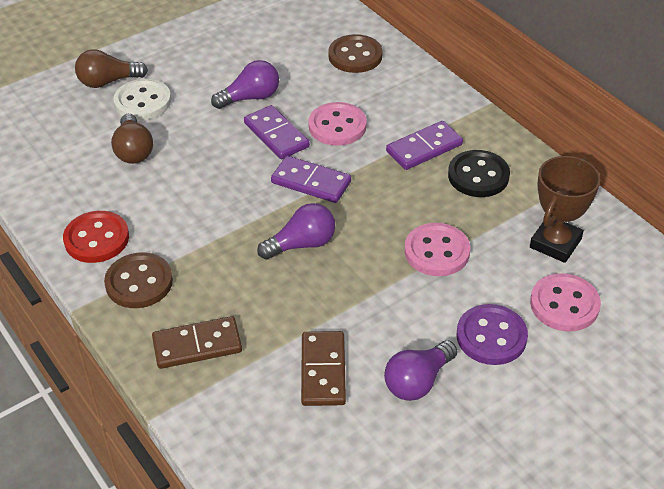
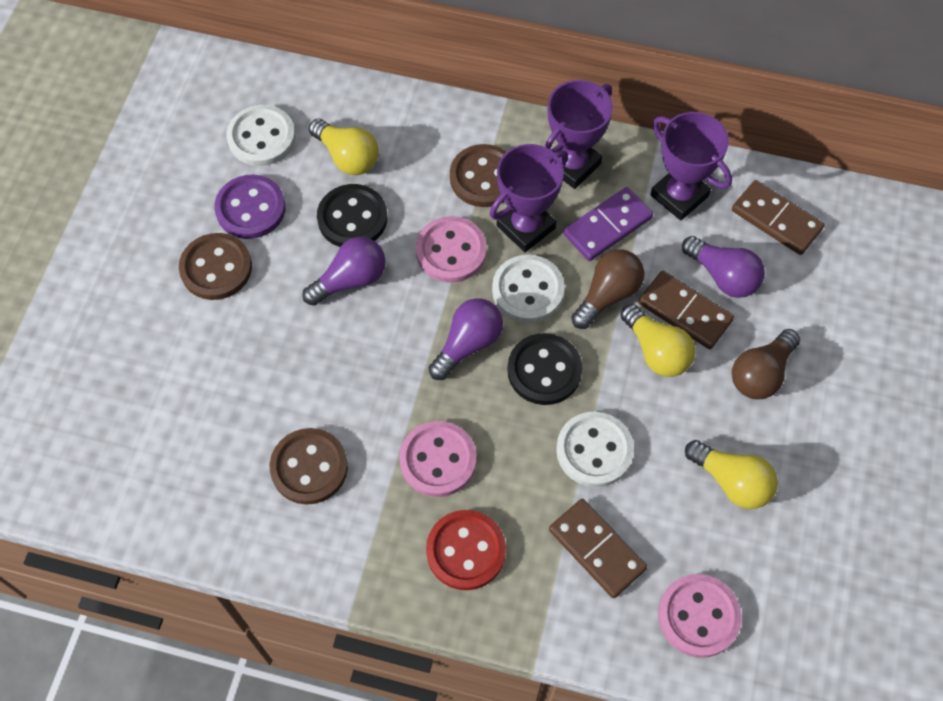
black button: 1 -> 2
brown button: 2 -> 3
brown domino: 2 -> 3
brown trophy: 1 -> 0
purple domino: 3 -> 1
purple trophy: 0 -> 3
white button: 1 -> 3
yellow light bulb: 0 -> 3

